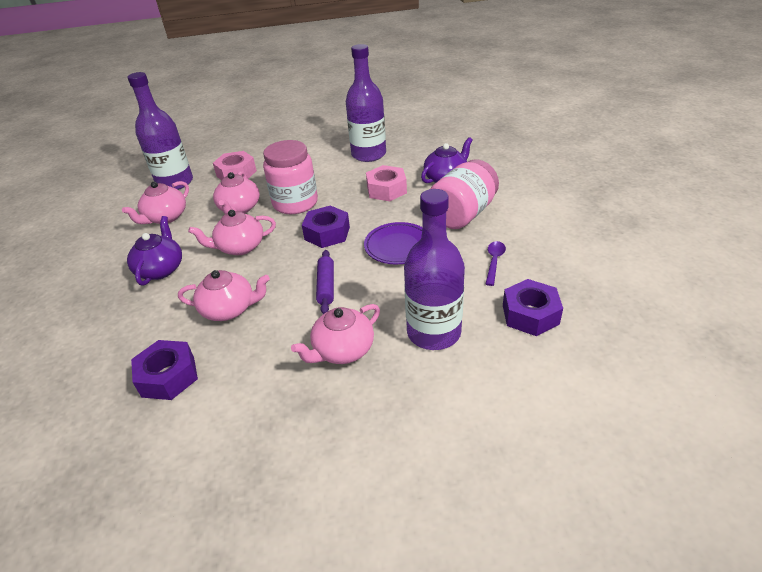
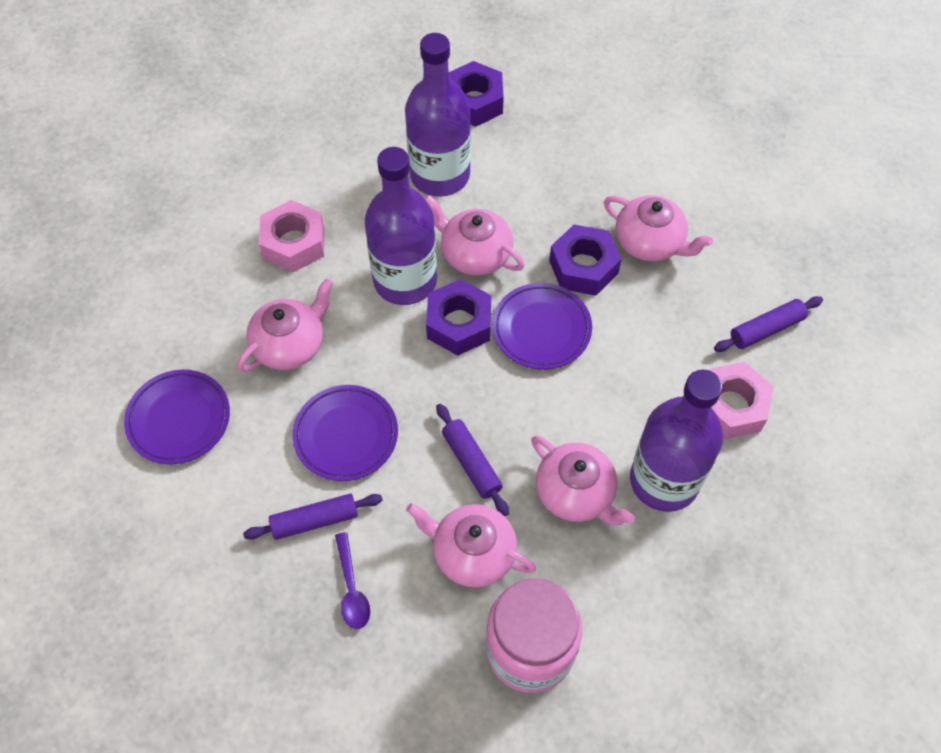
pink jar: 2 -> 1
purple plate: 1 -> 3
purple rolling pin: 1 -> 3
purple teapot: 2 -> 0

